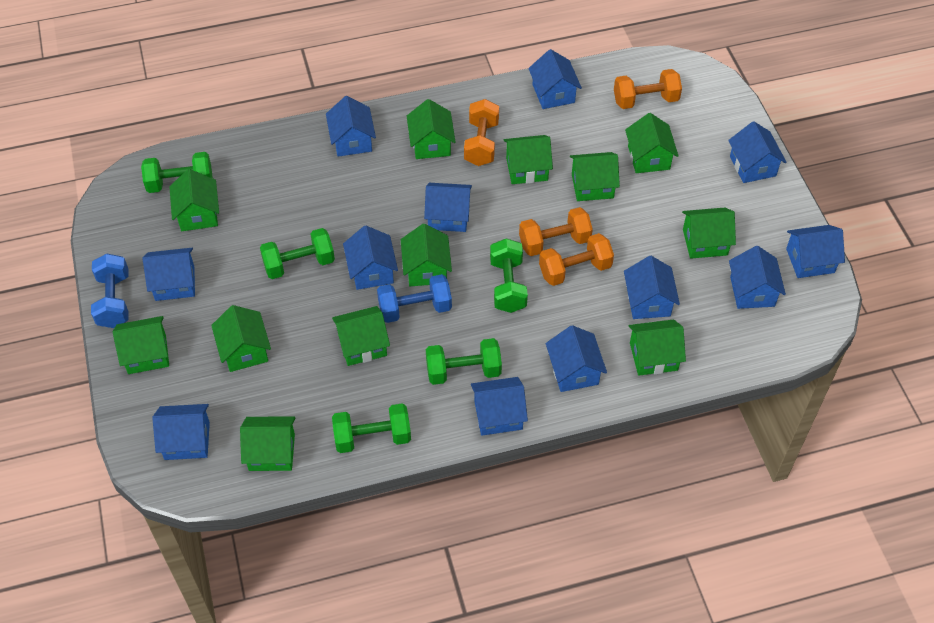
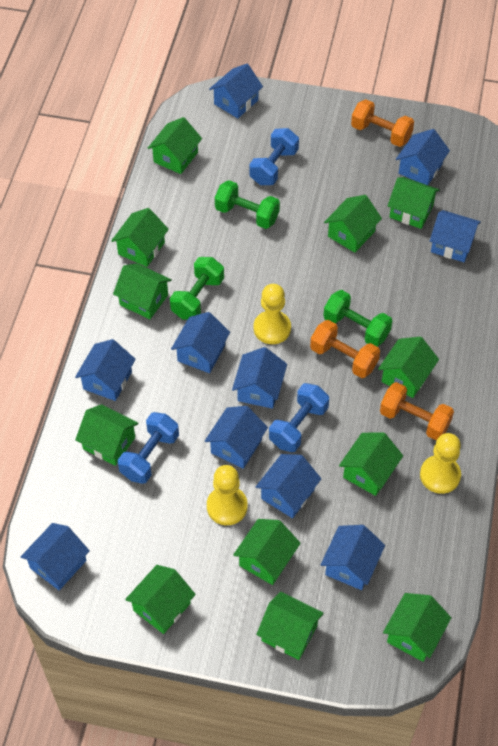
blue dumbbell: 2 -> 3
blue house: 12 -> 10
green dumbbell: 5 -> 3
orange dumbbell: 4 -> 3
yellow pawn: 0 -> 3

